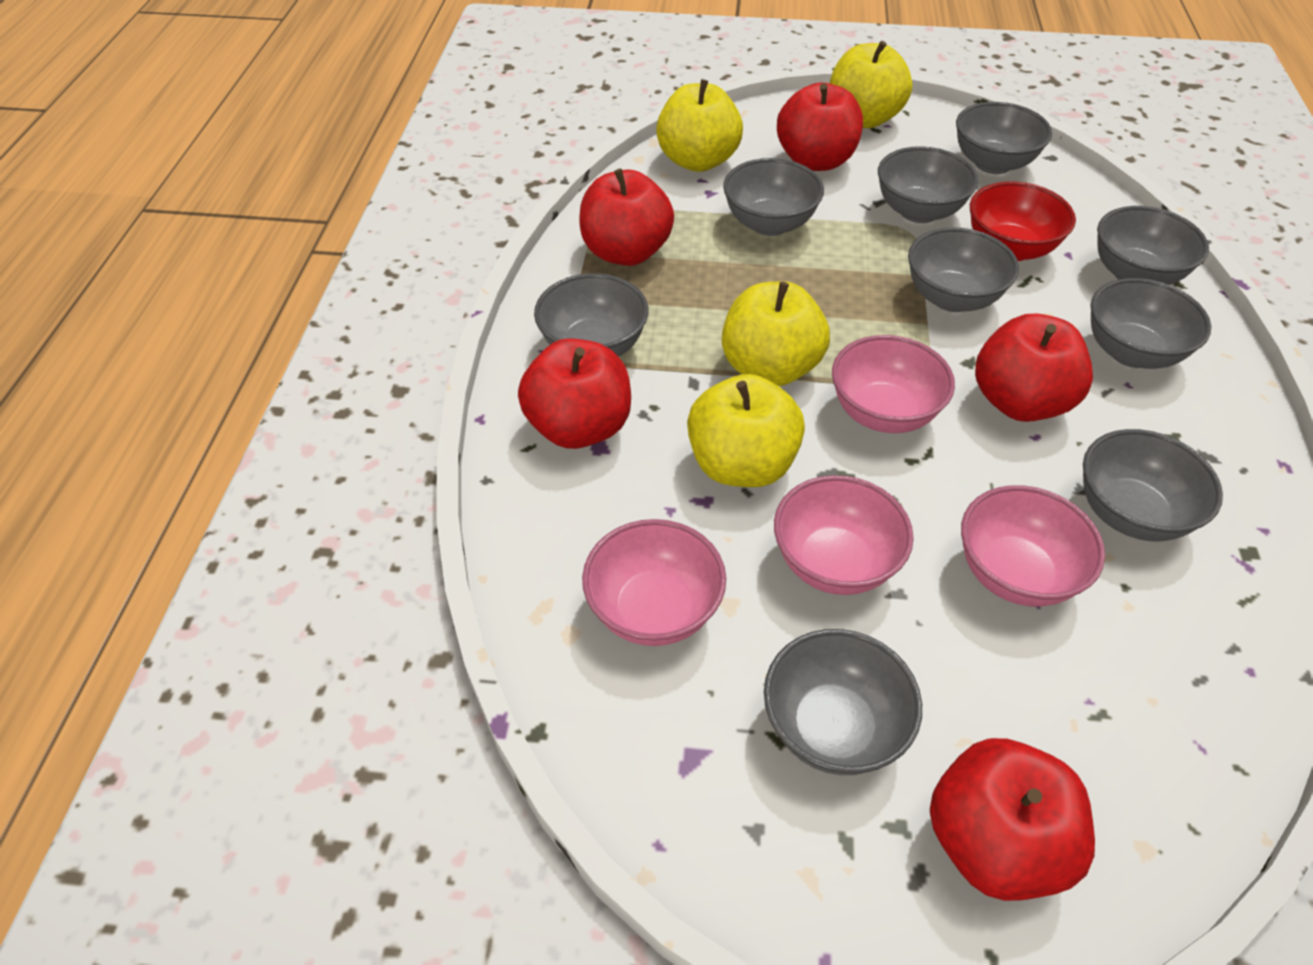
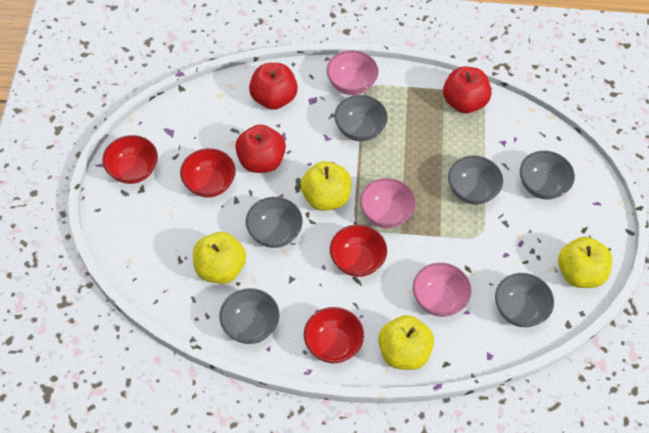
grey bowl: 9 -> 6
pink bowl: 4 -> 3
red apple: 5 -> 3
red bowl: 1 -> 4

